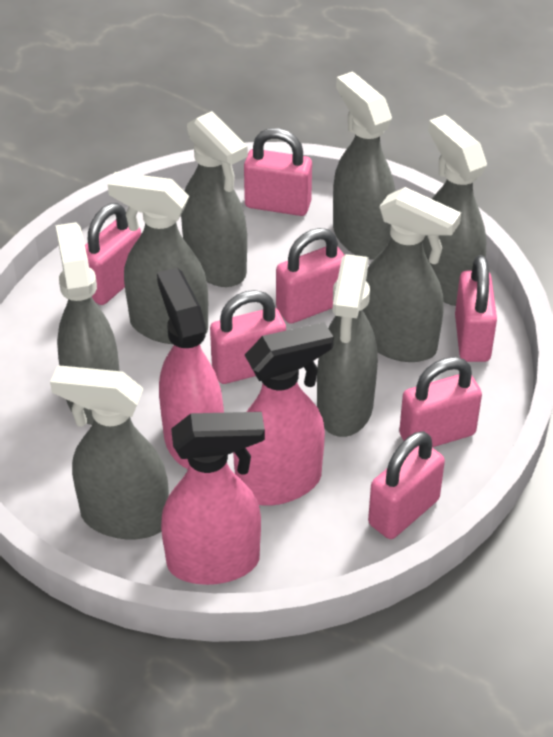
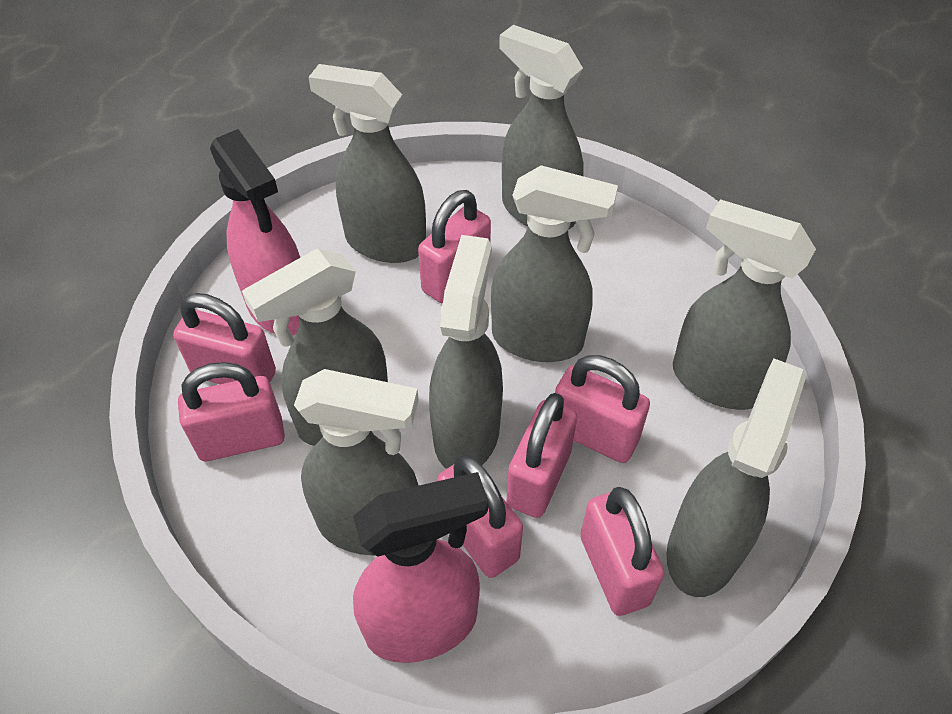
pink spray bottle: 3 -> 2

